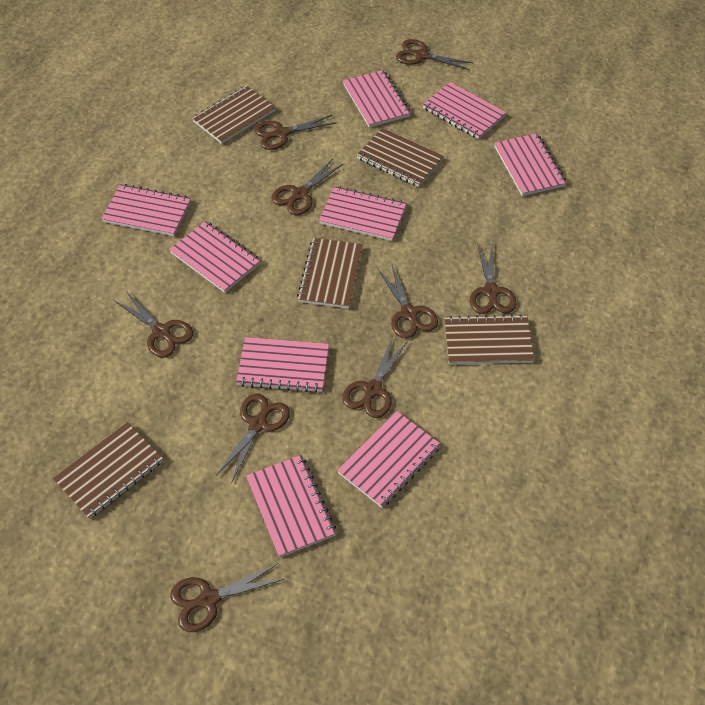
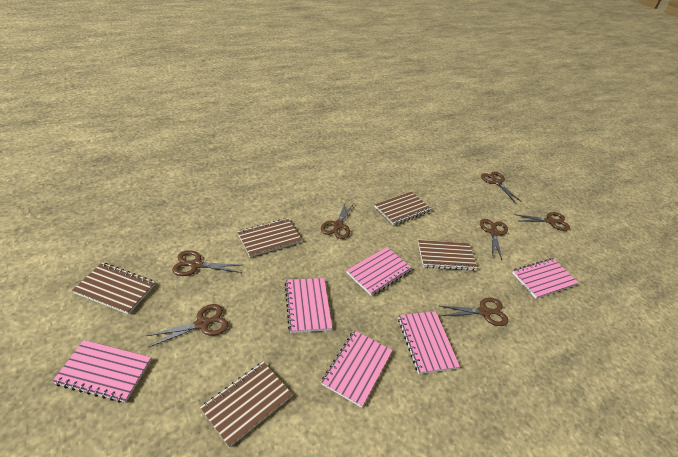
brown scissors: 9 -> 7
pink notebook: 9 -> 6

